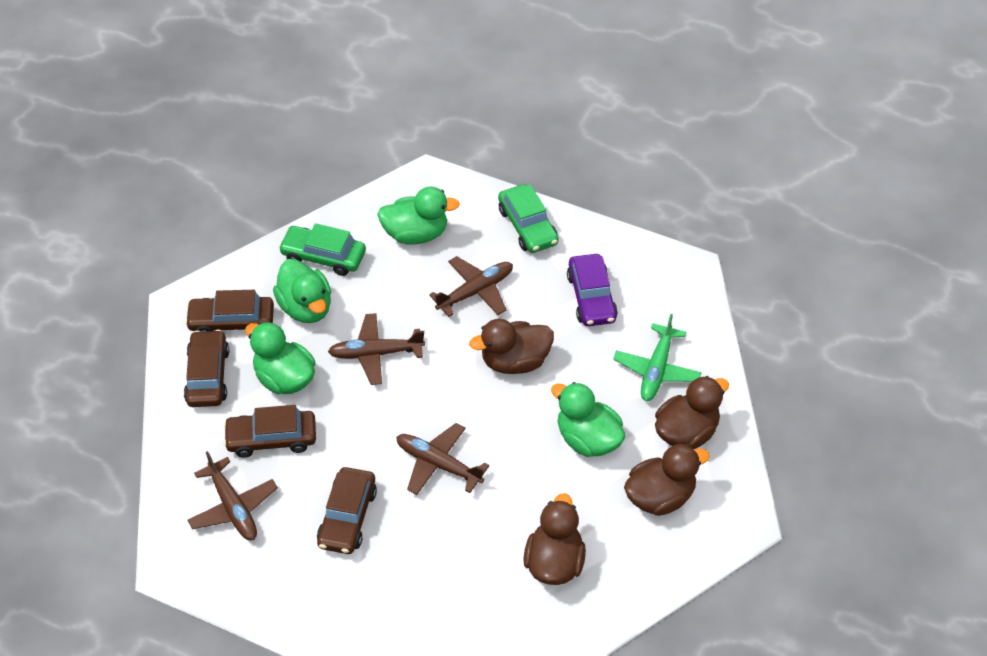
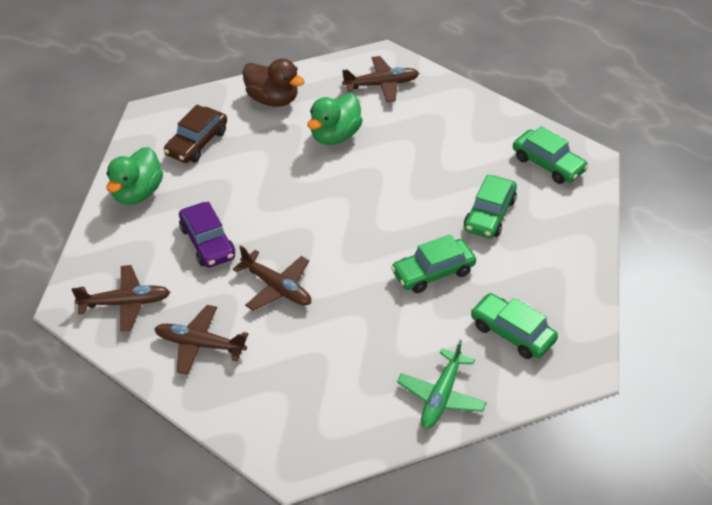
brown car: 4 -> 1
brown duck: 4 -> 1
green car: 2 -> 4
green duck: 4 -> 2

